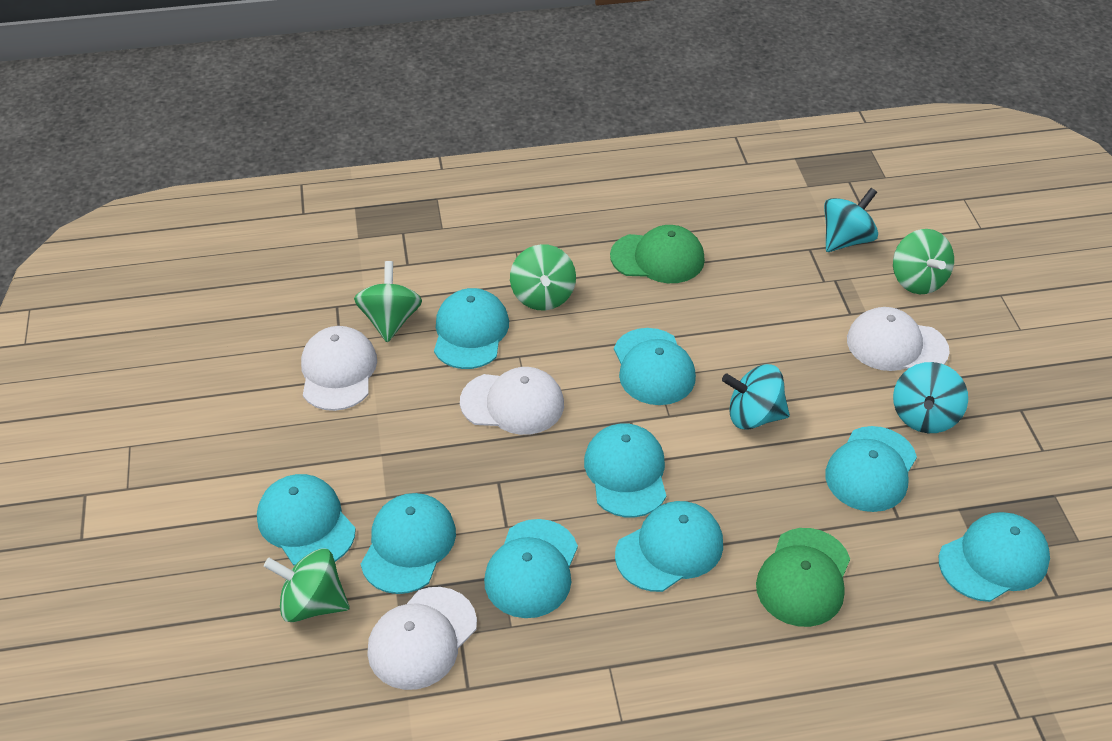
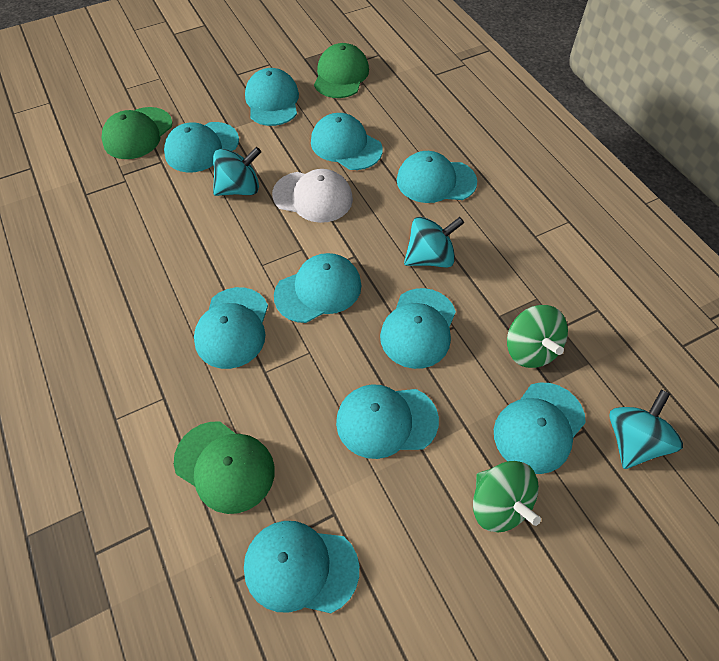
green cap: 2 -> 3
green spinning top: 4 -> 2
turquoise cap: 9 -> 10
white cap: 4 -> 1

